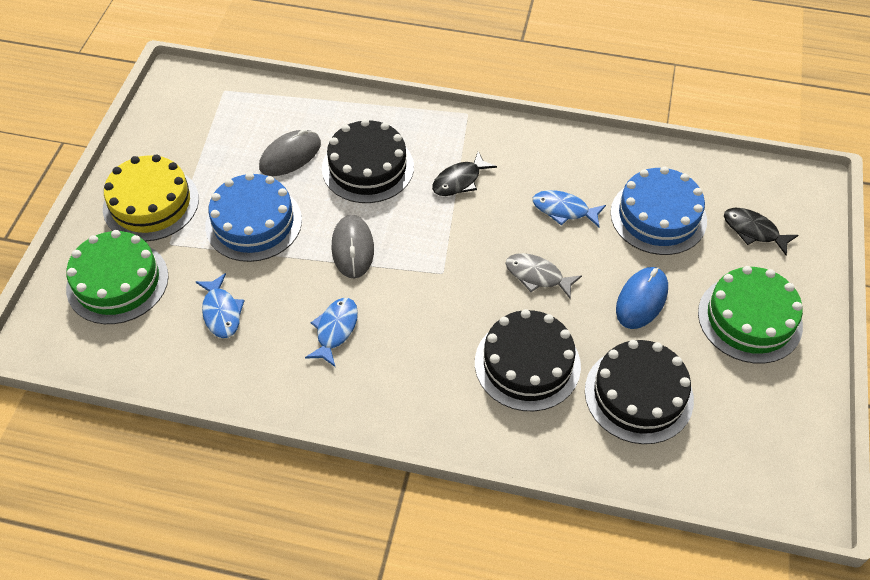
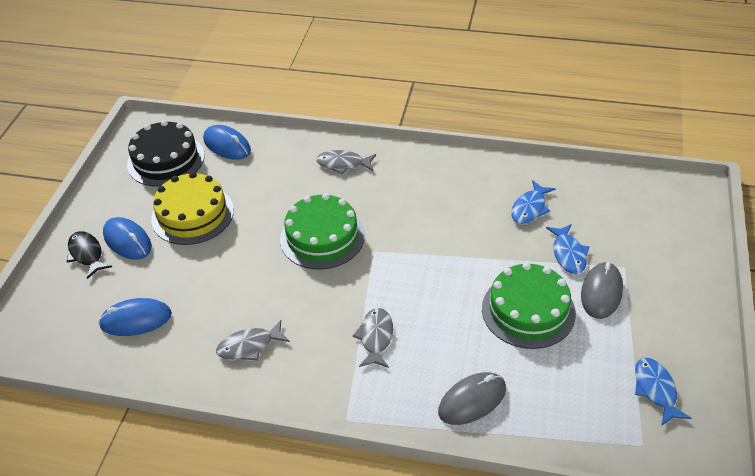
black cake: 3 -> 1
black fish: 2 -> 1
blue cake: 2 -> 0
blue mouse: 1 -> 3
grey fish: 1 -> 3

